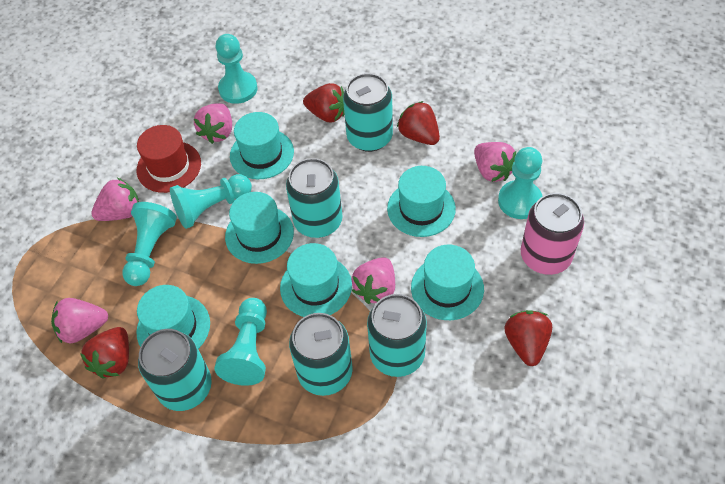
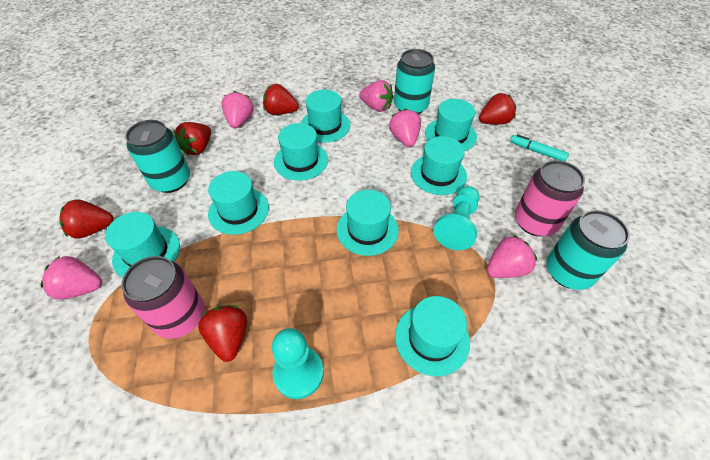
pink can: 1 -> 2
red hat: 1 -> 0
red strawberry: 4 -> 5
turquoise can: 5 -> 3
turquoise hat: 6 -> 8
turquoise marker: 0 -> 1
turquoise pawn: 5 -> 2

